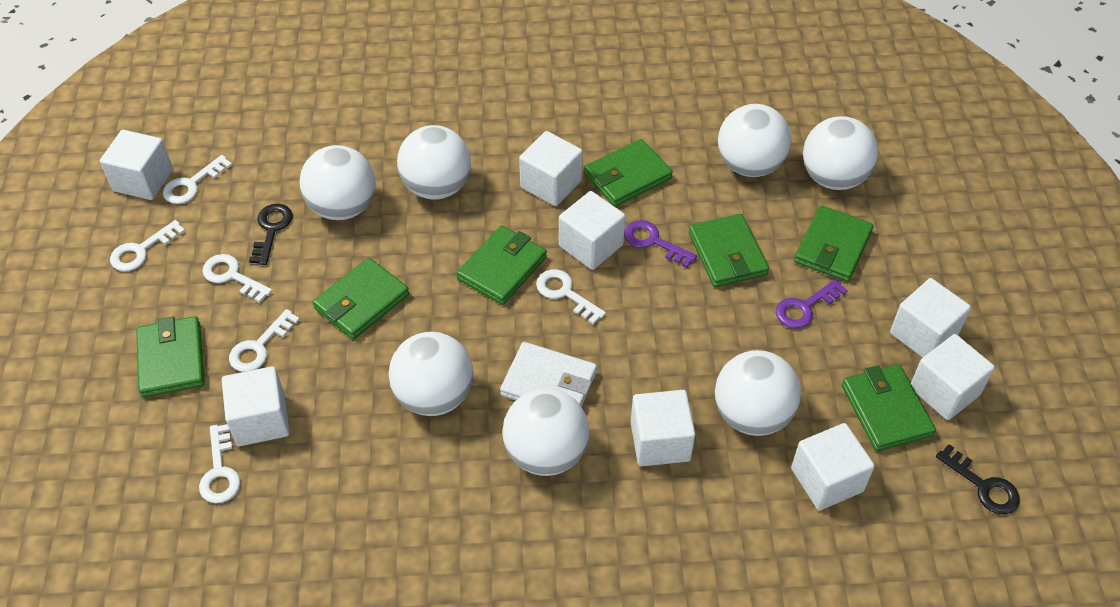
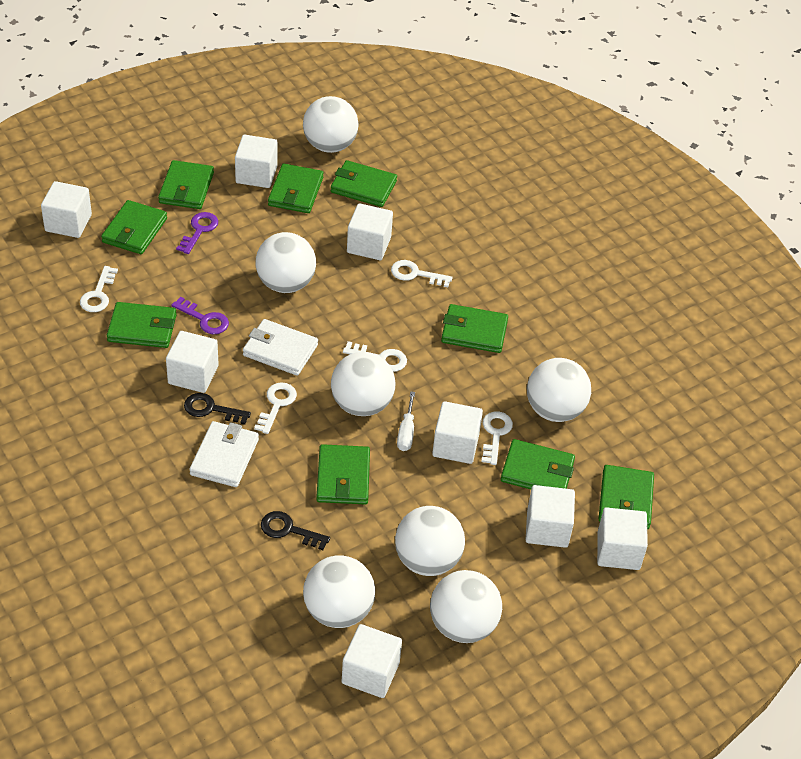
green wallet: 7 -> 9
white key: 6 -> 5
white screwdriver: 0 -> 1
white wallet: 1 -> 2

